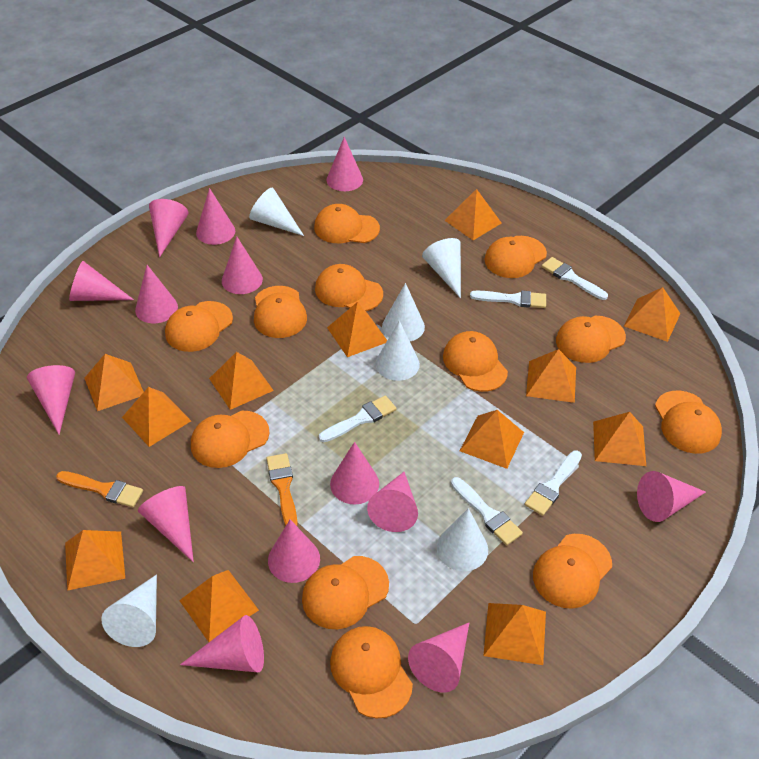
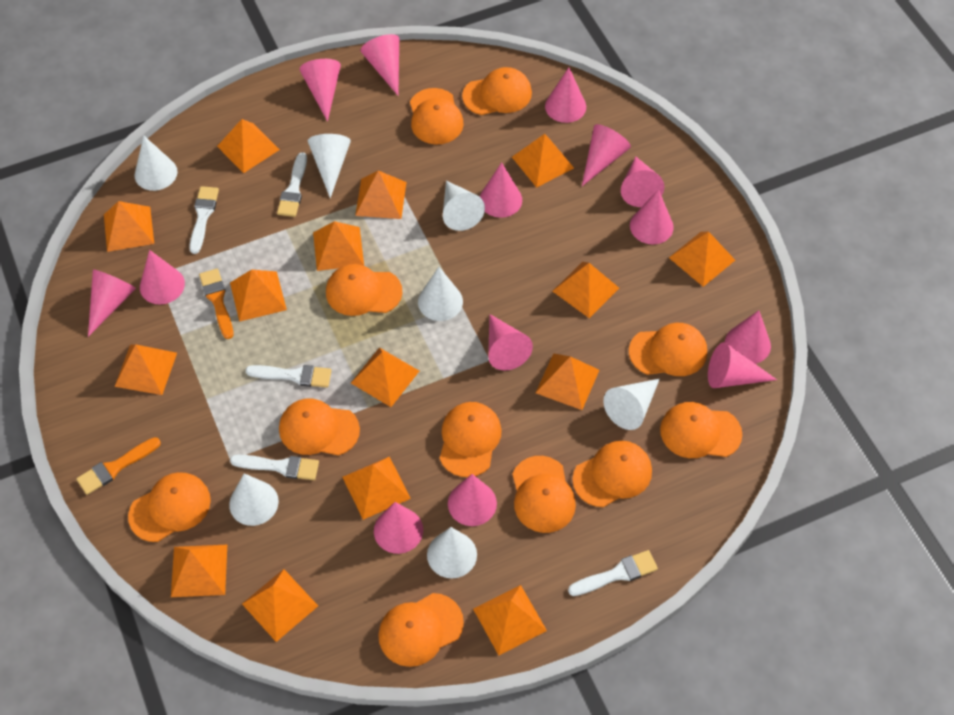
orange cap: 12 -> 11
orange pyramid: 12 -> 15
white cone: 6 -> 7

